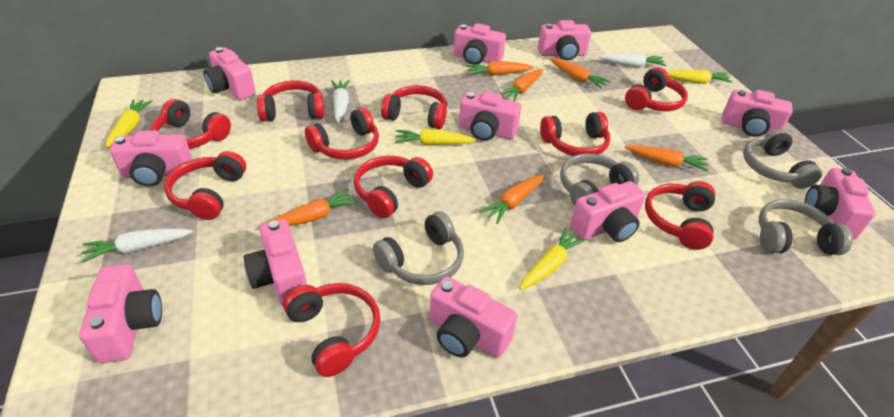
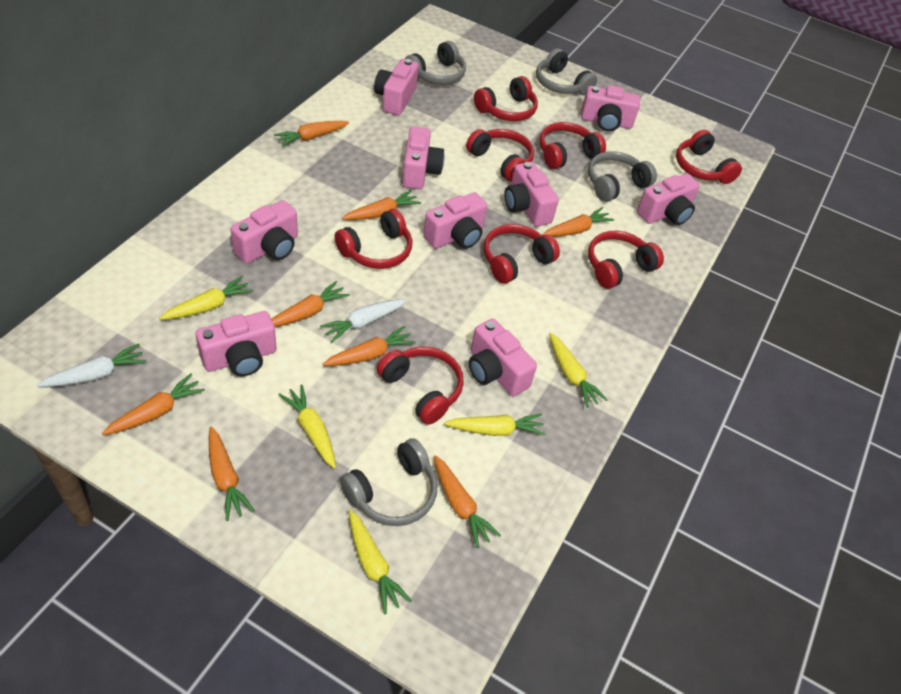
orange carrot: 6 -> 8
pink camera: 11 -> 9
red headphones: 10 -> 8
white carrot: 3 -> 2
yellow carrot: 4 -> 5

